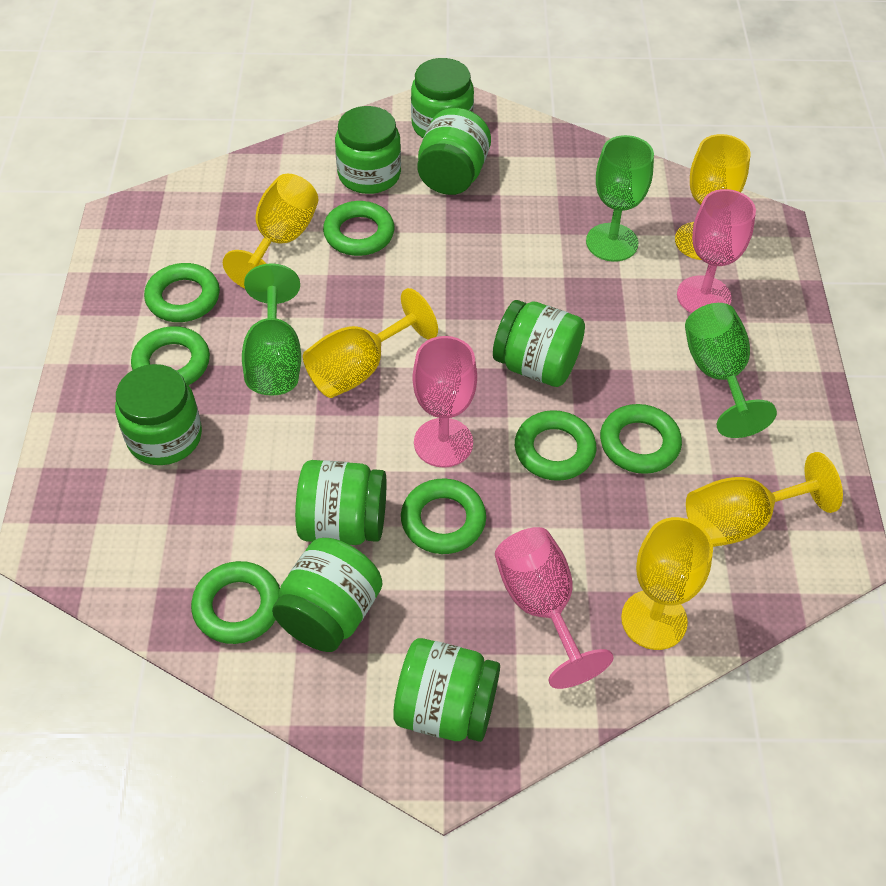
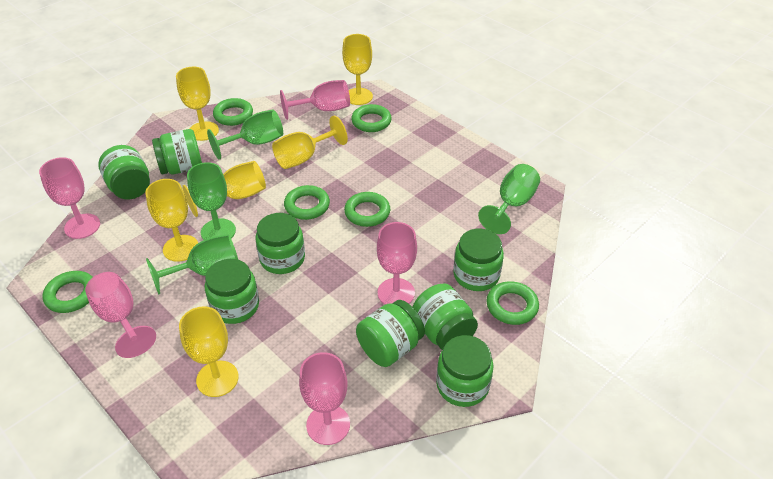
green goblet: 3 -> 4
green ring: 7 -> 6
pink goblet: 3 -> 5
yellow goblet: 5 -> 6

